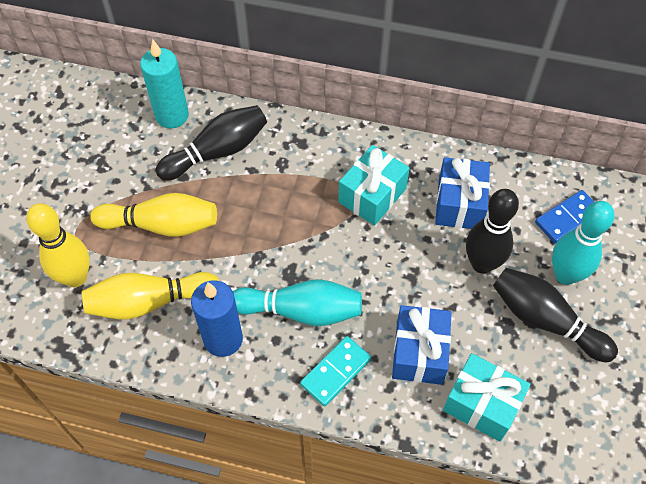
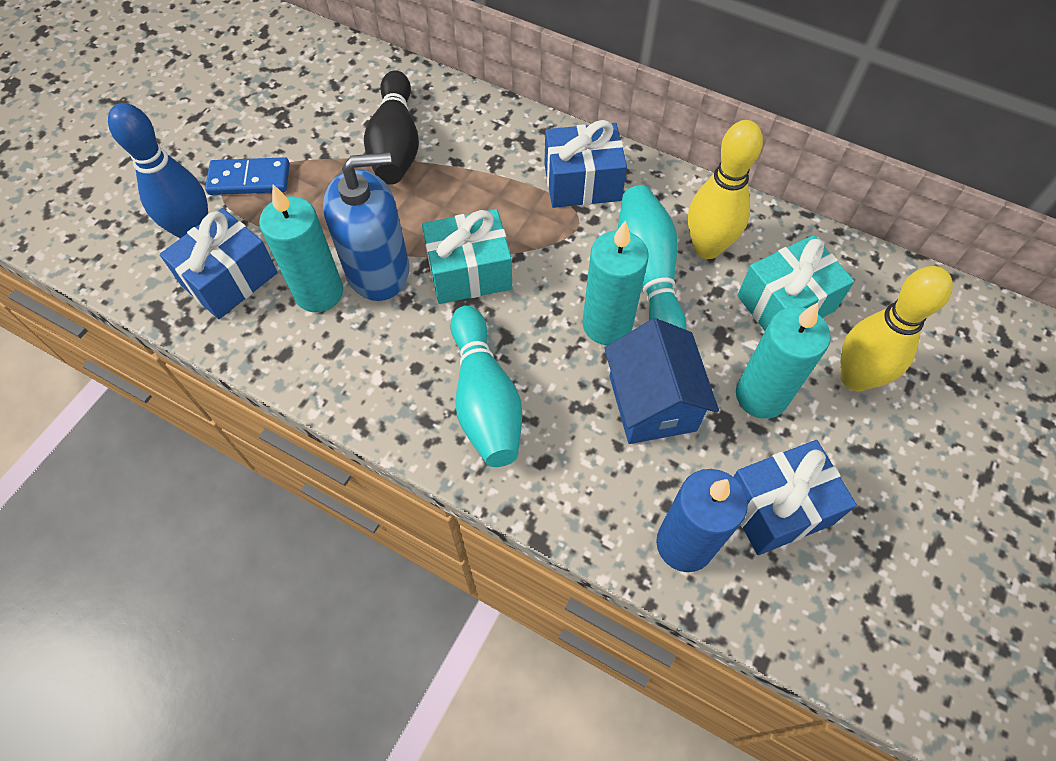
black bowling pin: 3 -> 1
blue bowling pin: 0 -> 1
blue gift: 2 -> 3
blue house: 0 -> 1
blue soap dispenser: 0 -> 1
turquoise candle: 1 -> 3
turquoise domino: 1 -> 0
yellow bowling pin: 3 -> 2

